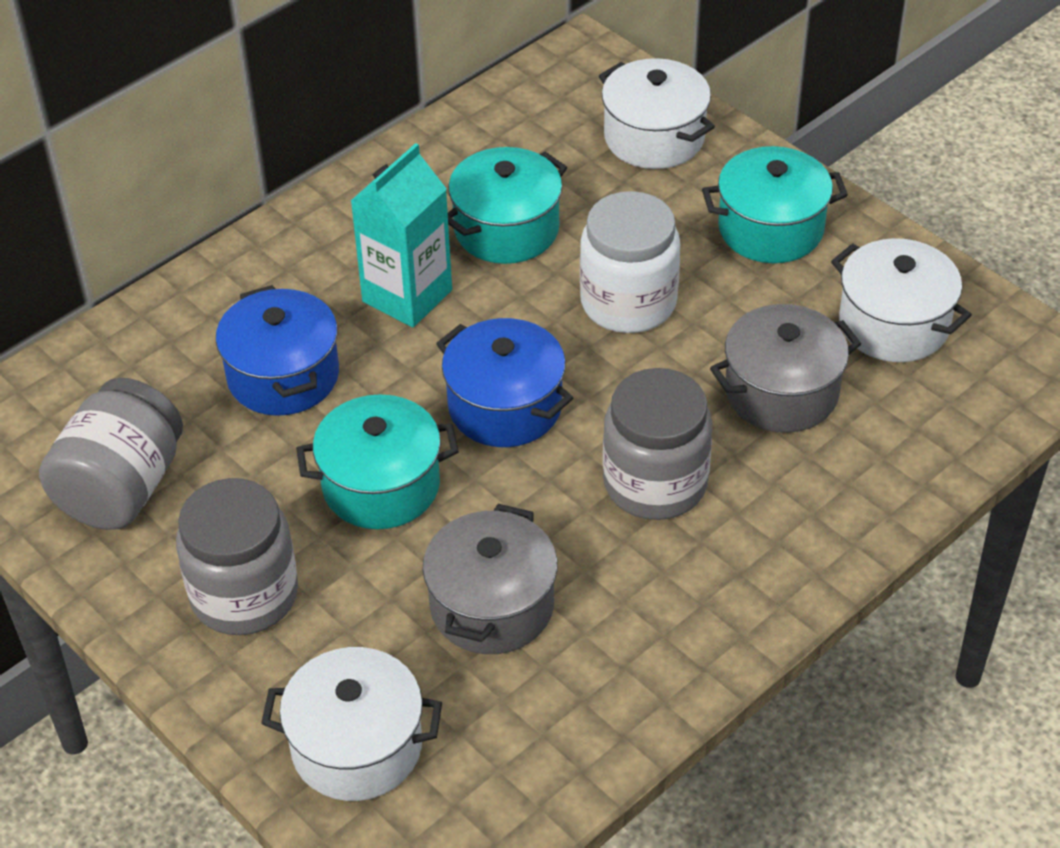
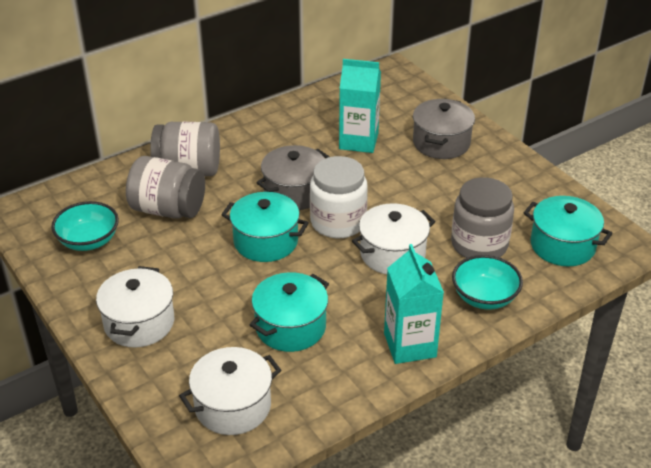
blue pot: 2 -> 0
turquoise bowl: 0 -> 2
turquoise carton: 1 -> 2

